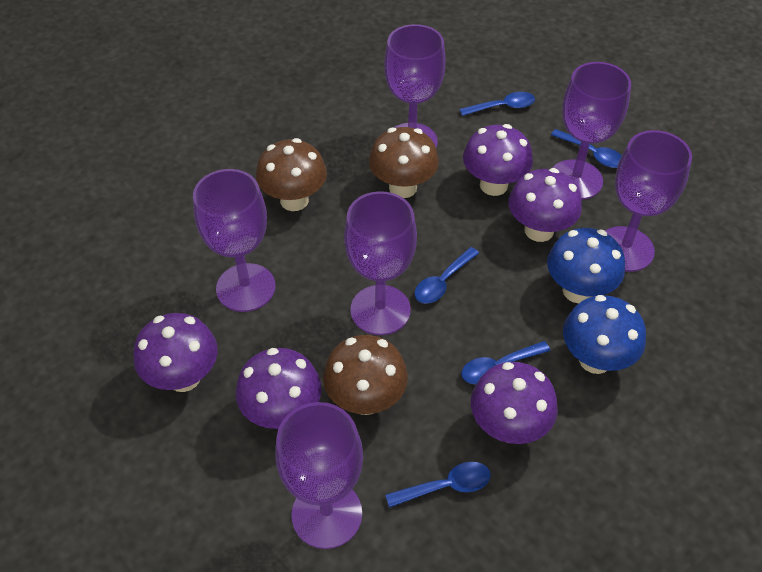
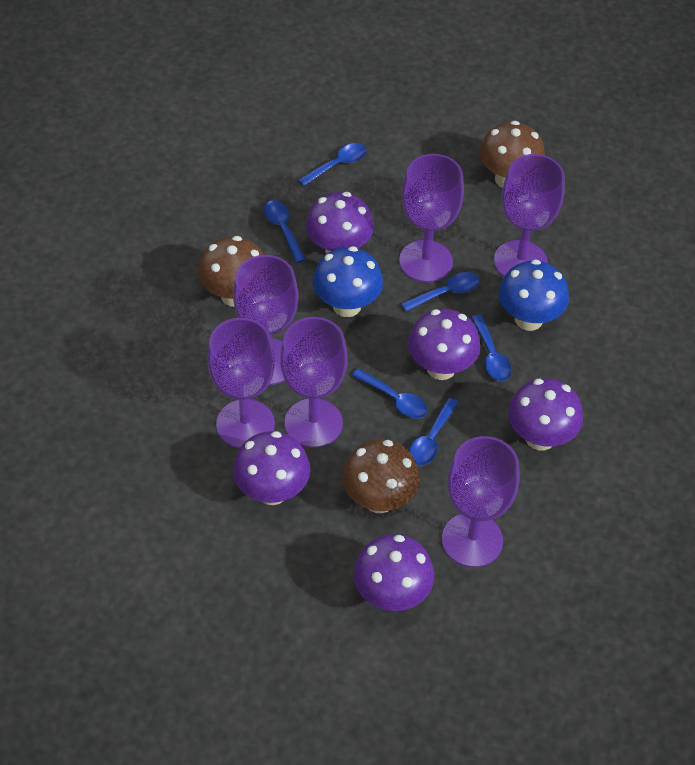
blue spoon: 5 -> 6

